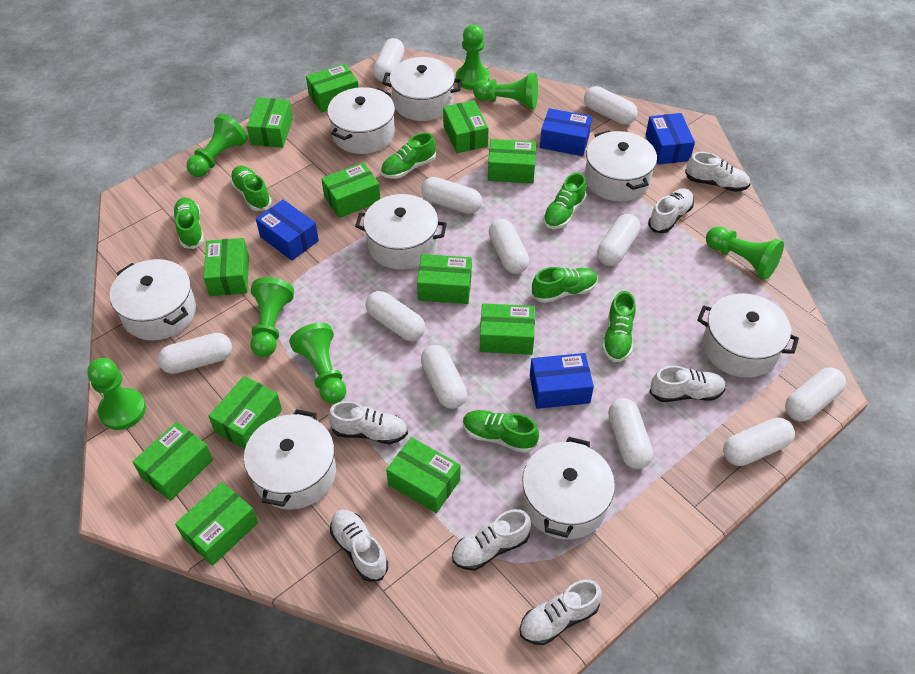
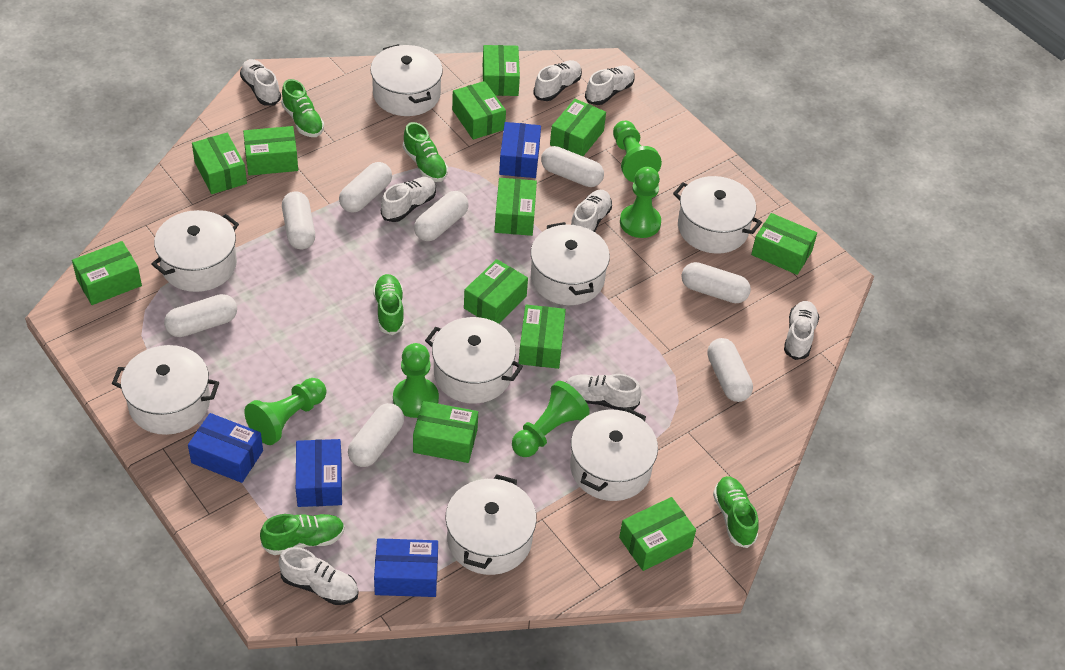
green pawn: 7 -> 5
green shoe: 7 -> 5
white capsule: 11 -> 8
white shoe: 7 -> 8

